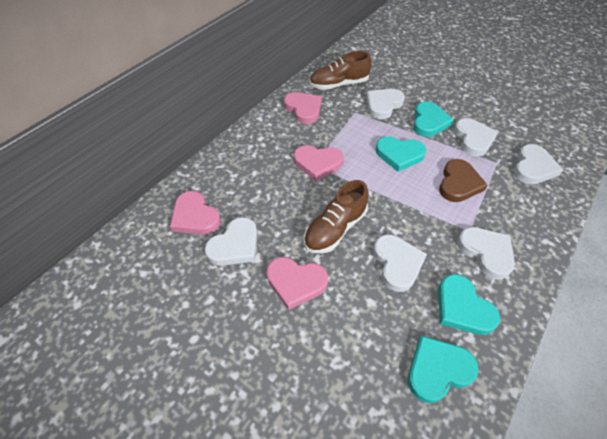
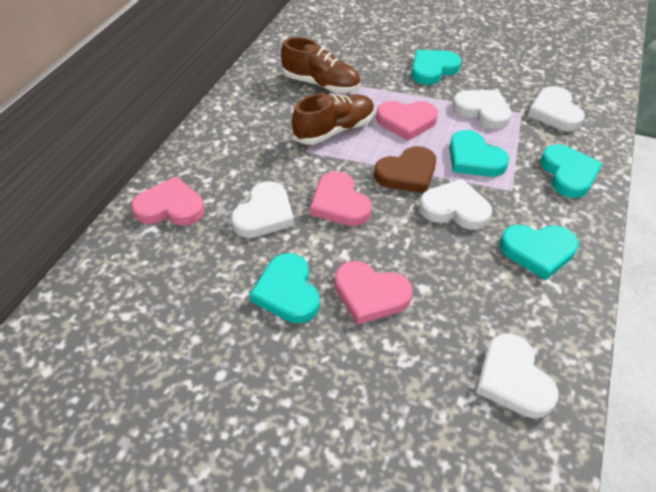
turquoise heart: 4 -> 5
white heart: 6 -> 5

